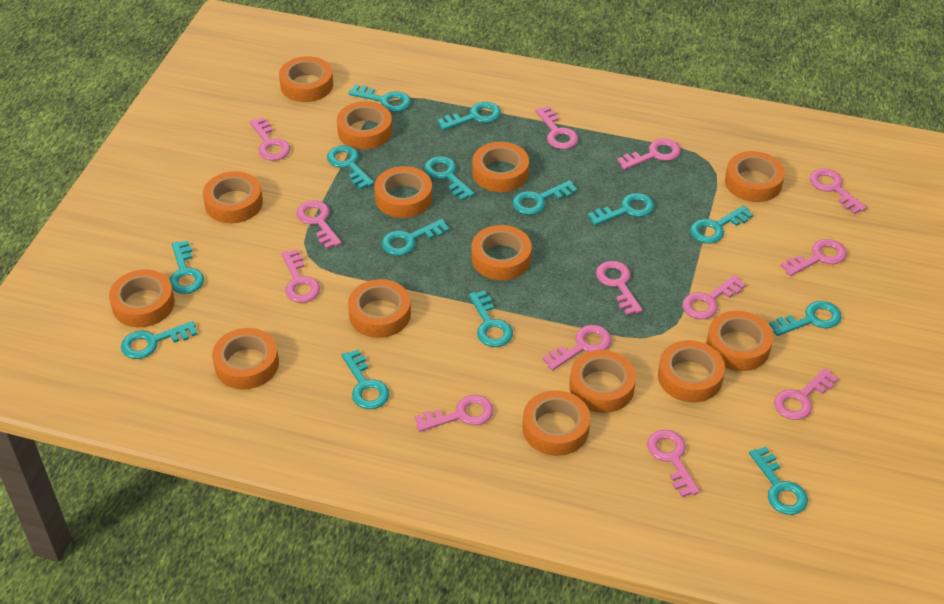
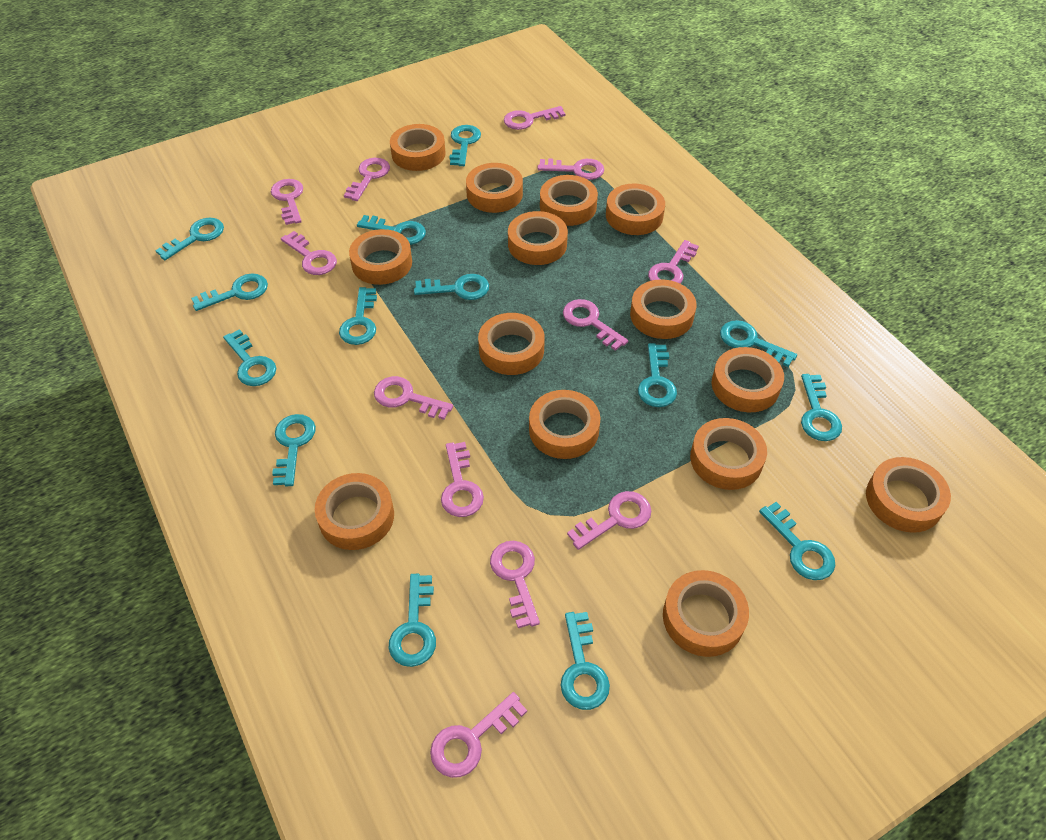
pink key: 13 -> 12

